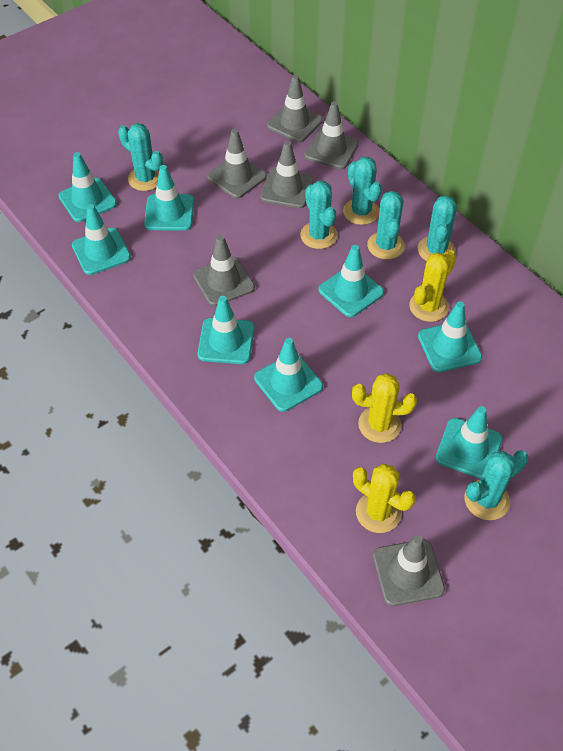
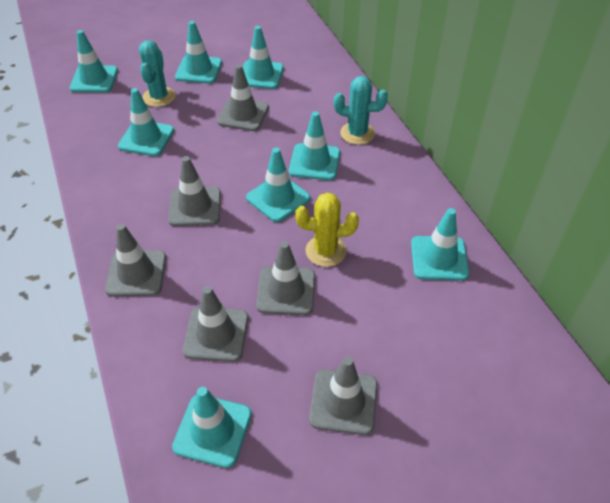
turquoise cactus: 6 -> 2
yellow cactus: 3 -> 1

